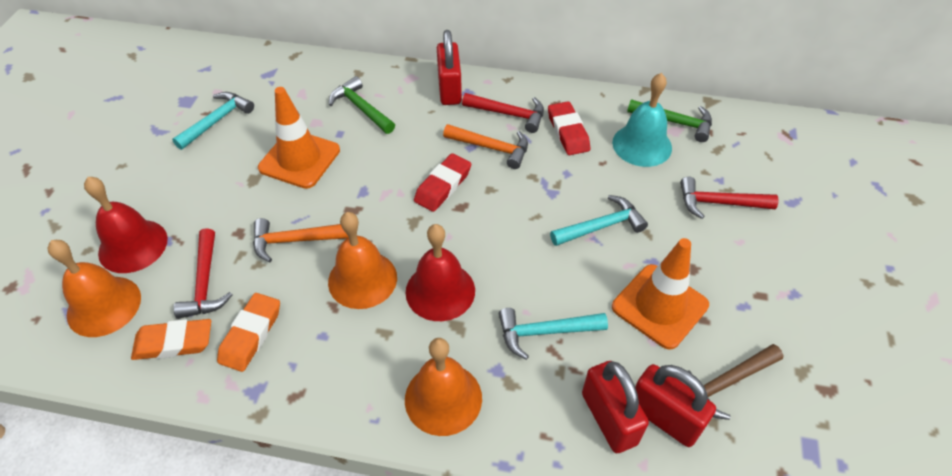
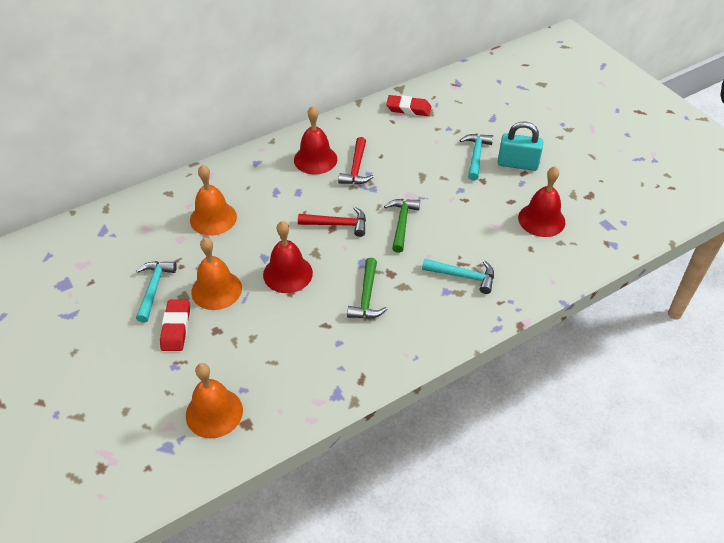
brown hammer: 1 -> 0
orange eraser: 2 -> 0
orange hammer: 2 -> 0
orange traffic cone: 2 -> 0
red bell: 2 -> 3
red hammer: 3 -> 2
red padlock: 3 -> 0
turquoise bell: 1 -> 0
turquoise padlock: 0 -> 1

